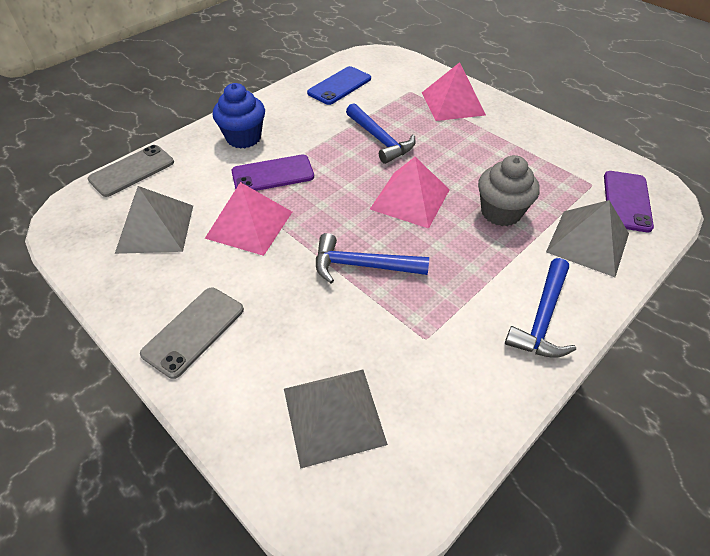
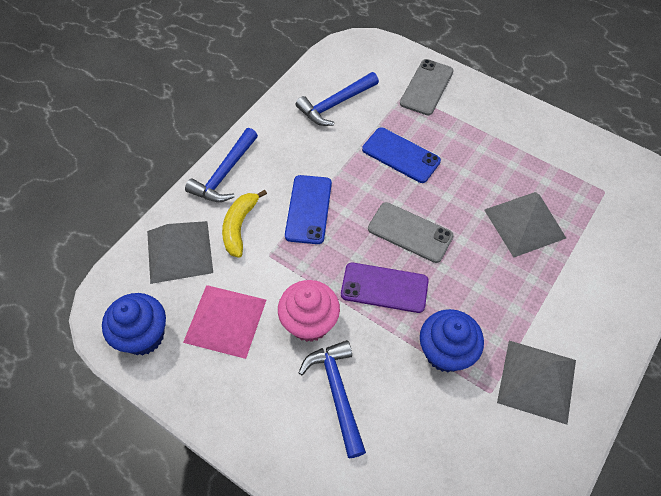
blue cupcake: 1 -> 2
blue phone: 1 -> 2
grey cupcake: 1 -> 0
pink cupcake: 0 -> 1
pink pyramid: 3 -> 1
purple phone: 2 -> 1
yellow banana: 0 -> 1

